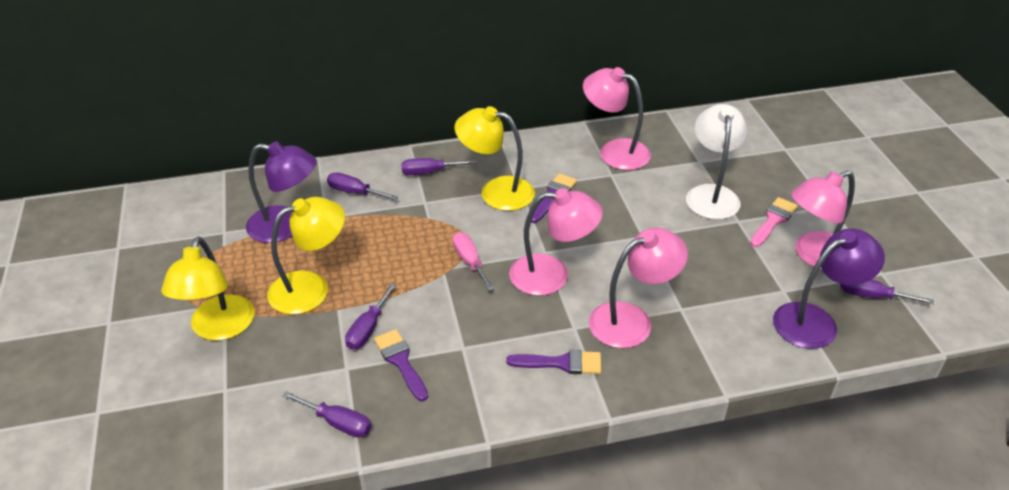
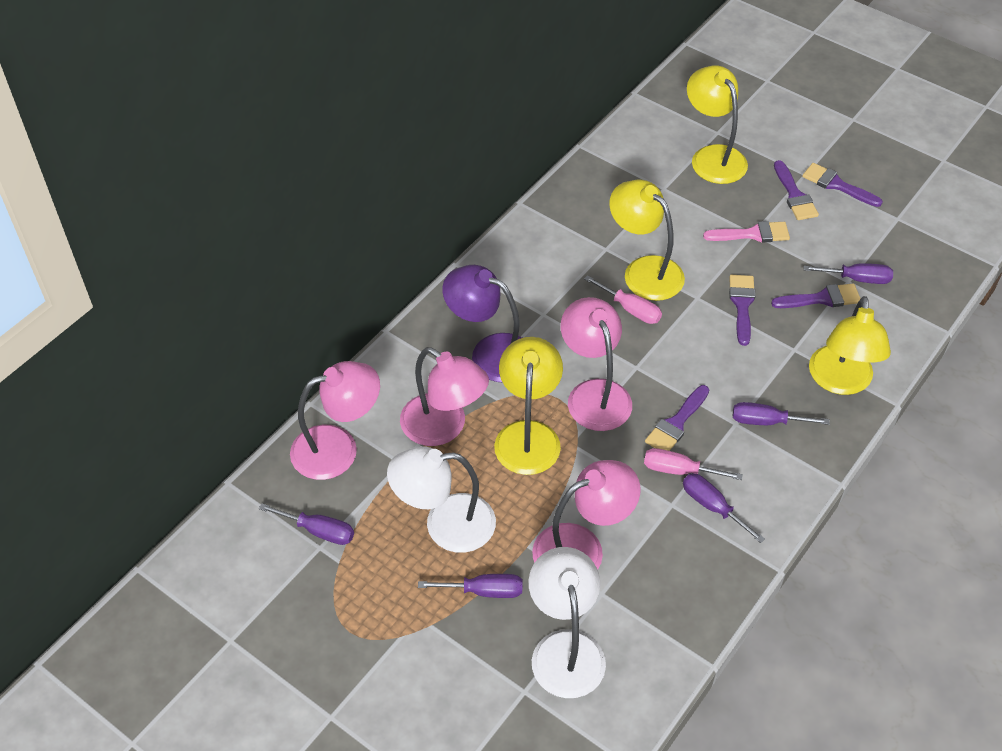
pink screwdriver: 1 -> 2
purple brush: 3 -> 5
purple lamp: 2 -> 1
white lamp: 1 -> 2
yellow lamp: 3 -> 4

